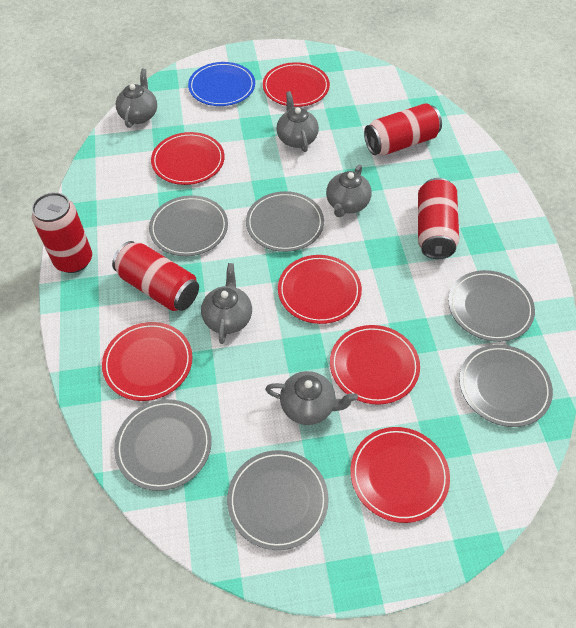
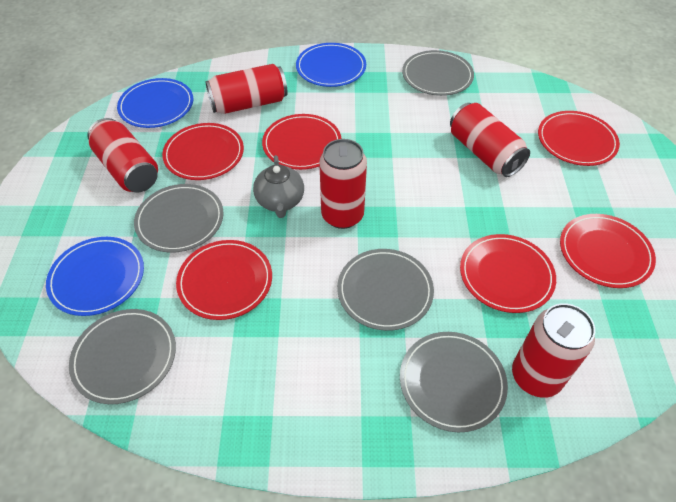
blue plate: 1 -> 3
grey plate: 6 -> 5
grey teapot: 5 -> 1
red can: 4 -> 5

